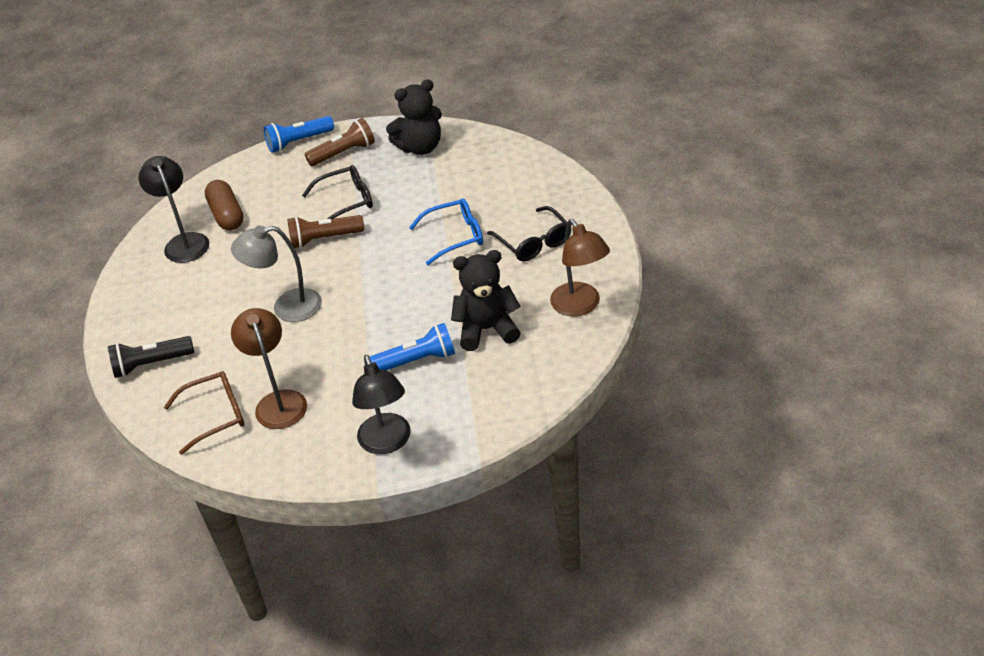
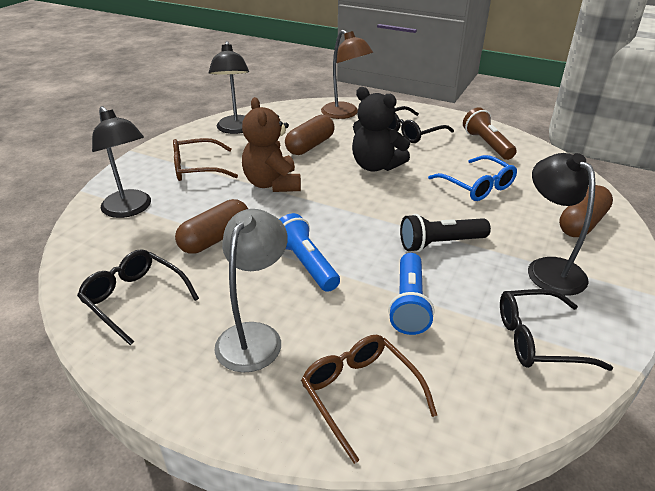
black glasses: 2 -> 3
black lamp: 2 -> 3
black teddy bear: 2 -> 1
brown capsule: 1 -> 3
brown flashlight: 2 -> 1
brown glasses: 1 -> 2
brown lamp: 2 -> 1
brown teddy bear: 0 -> 1

